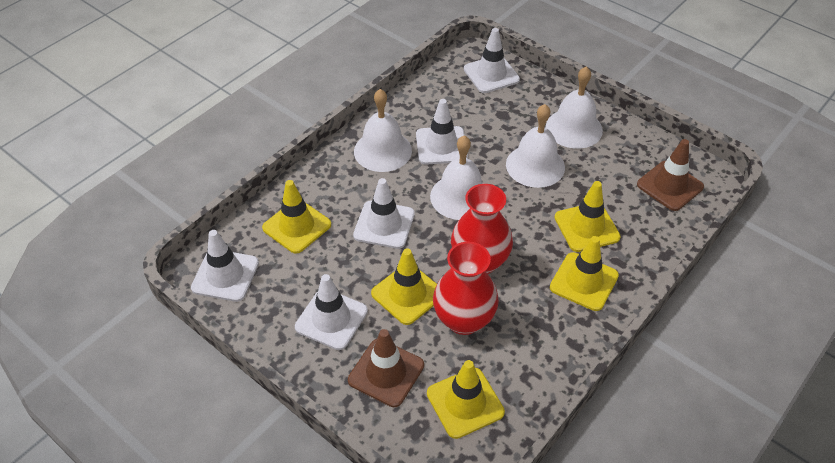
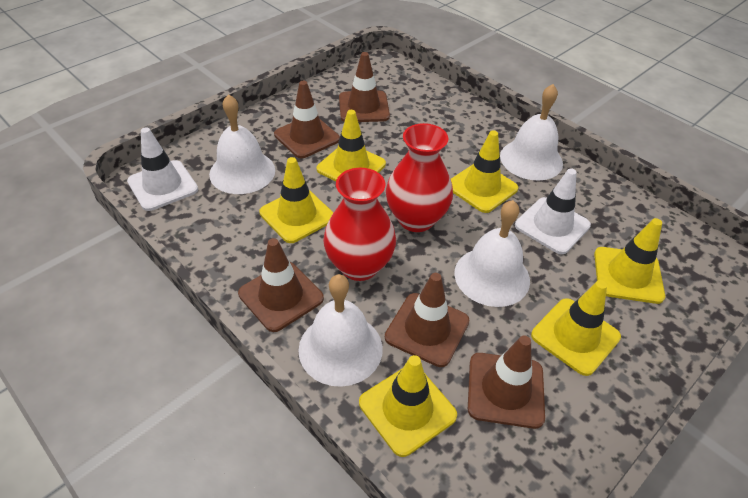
brown traffic cone: 2 -> 5
white traffic cone: 5 -> 2
yellow traffic cone: 5 -> 6

